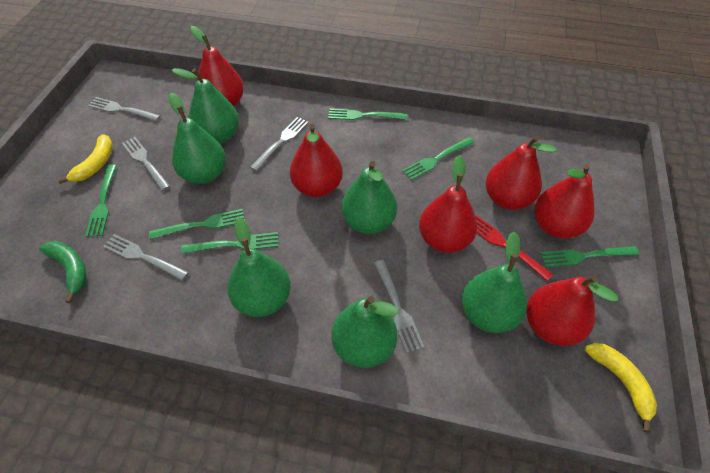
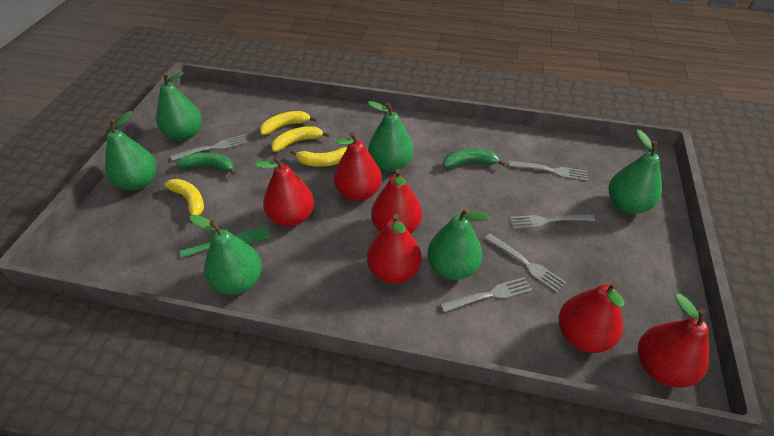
green banana: 1 -> 2
green fork: 6 -> 1
red fork: 1 -> 0
yellow banana: 2 -> 4

